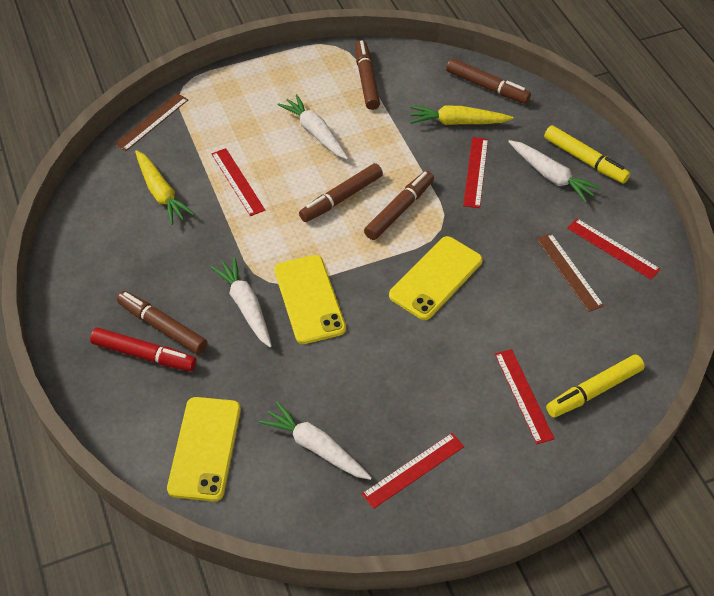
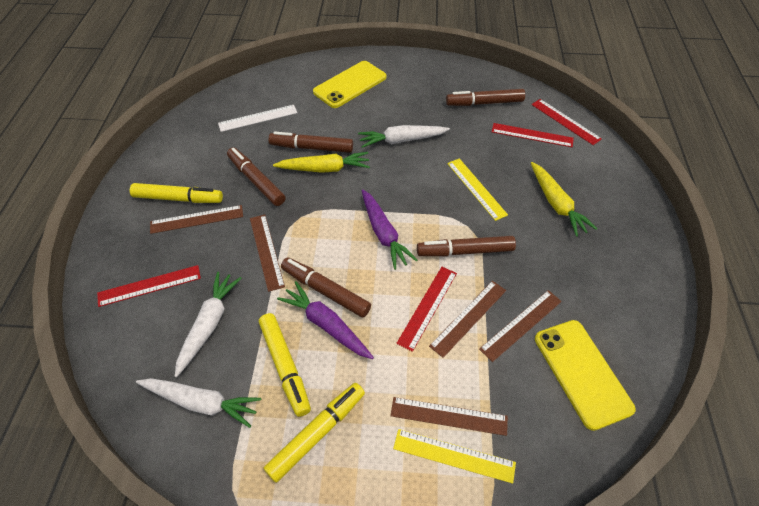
brown ruler: 2 -> 5
purple carrot: 0 -> 2
red marker: 1 -> 0
red ruler: 5 -> 4
white carrot: 4 -> 3
white ruler: 0 -> 1
yellow marker: 2 -> 3
yellow phone: 3 -> 2
yellow ruler: 0 -> 2

